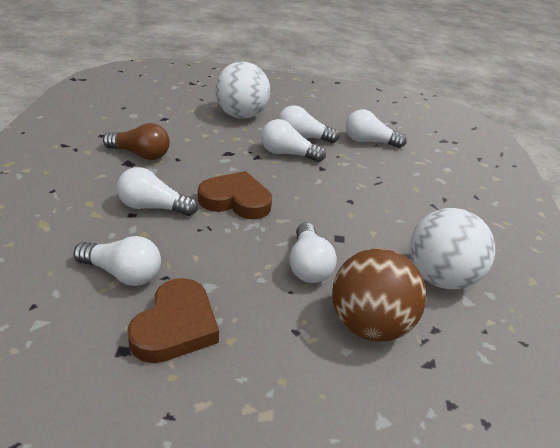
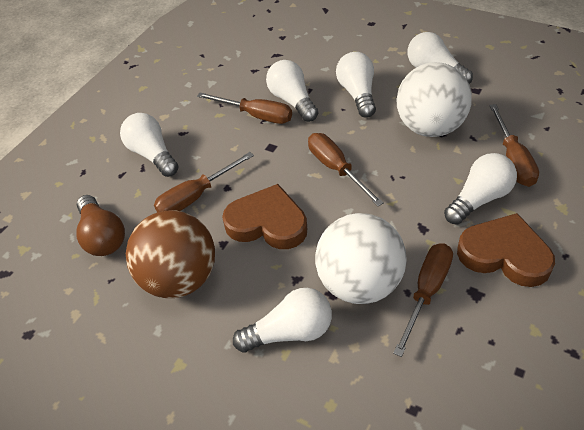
brown screwdriver: 0 -> 5

